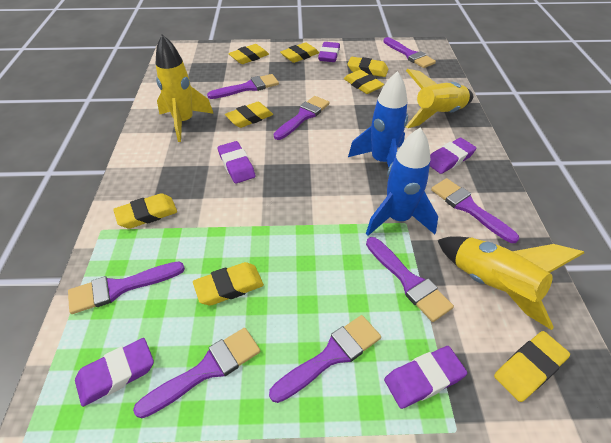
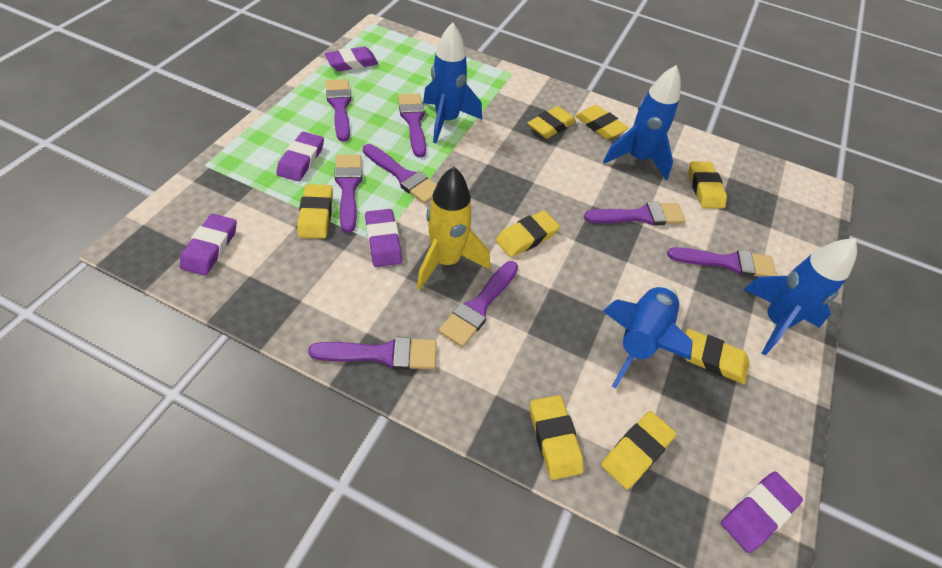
blue rocket: 2 -> 4
yellow rocket: 3 -> 1

